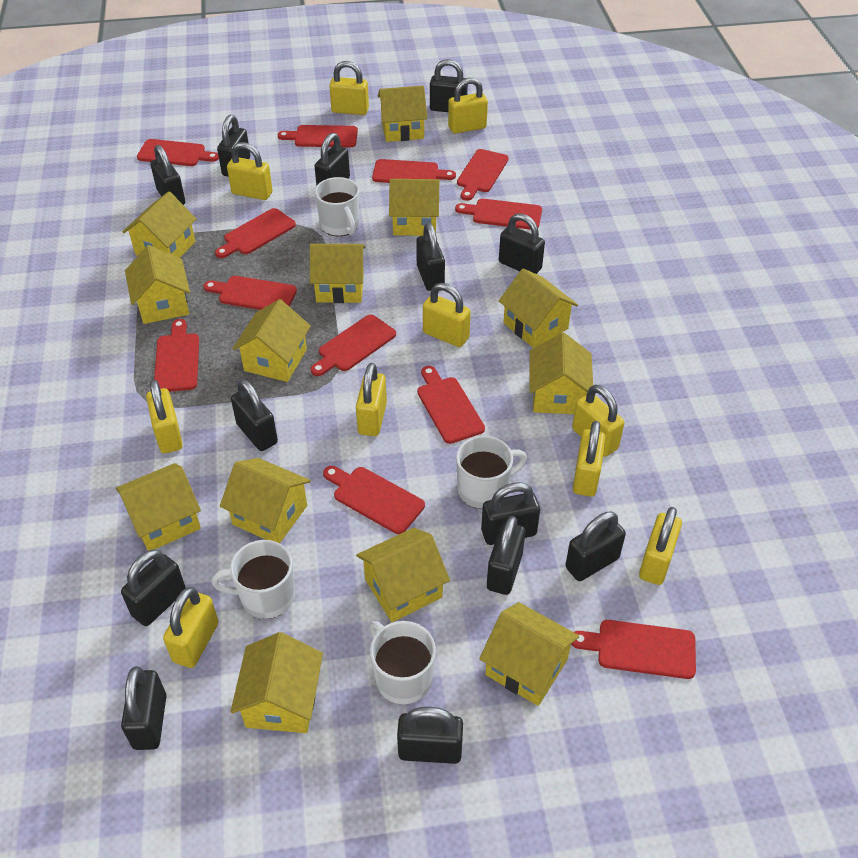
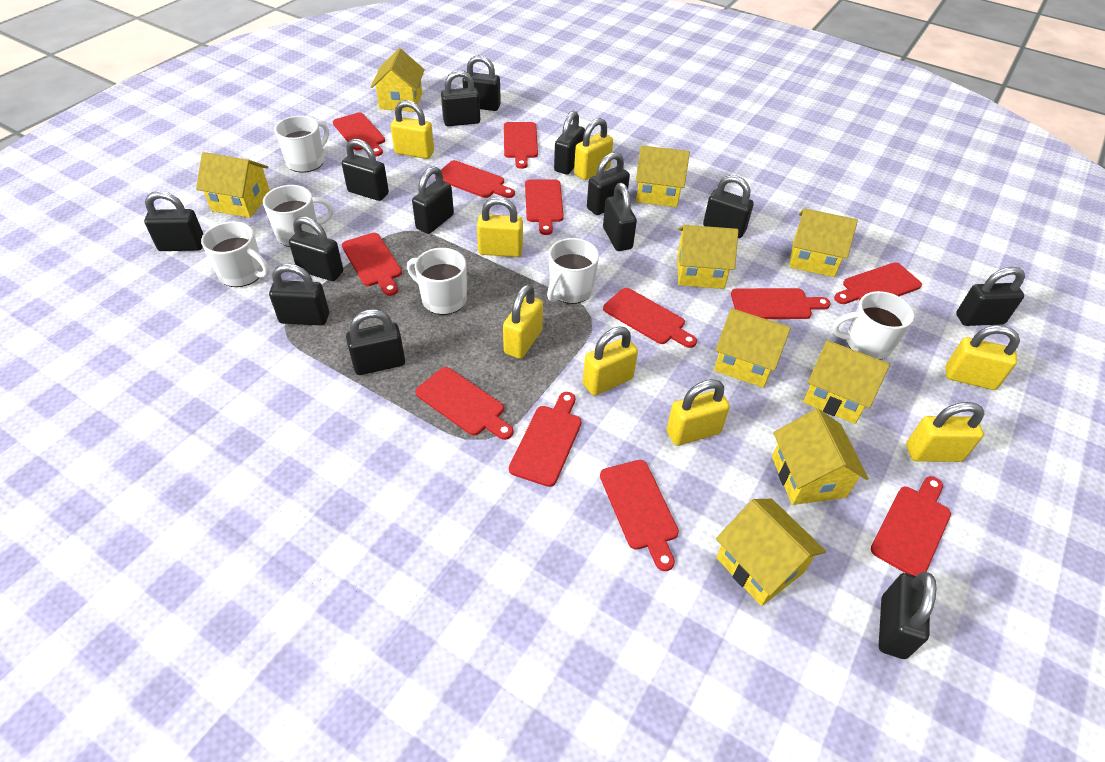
black padlock: 13 -> 14
white mug: 4 -> 6
yellow house: 13 -> 9
yellow padlock: 10 -> 8

